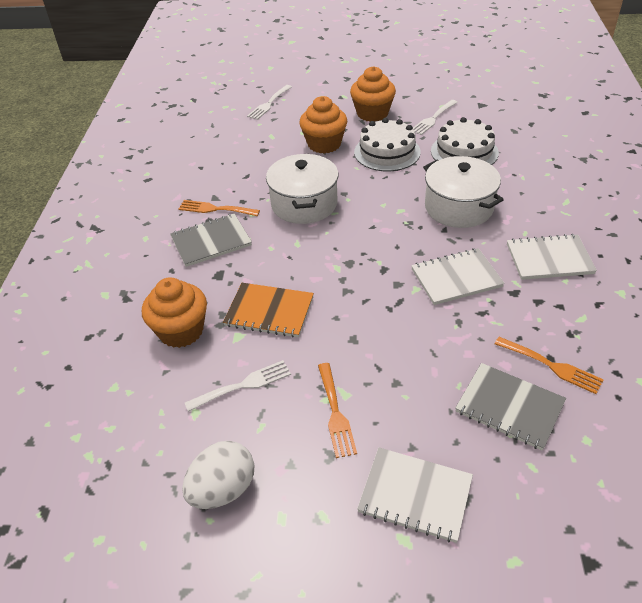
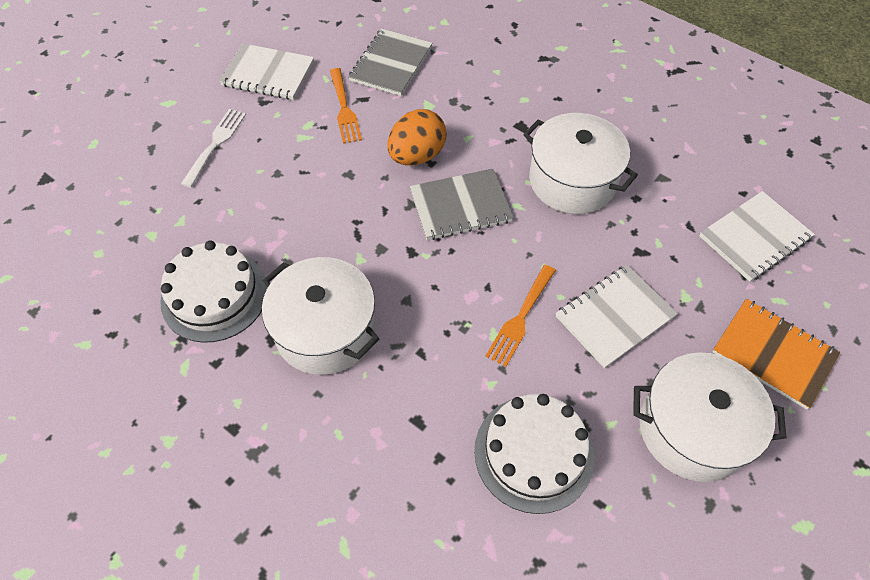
orange cupcake: 3 -> 0
orange egg: 0 -> 1
orange fork: 3 -> 2
white egg: 1 -> 0
white fork: 3 -> 1
white pot: 2 -> 3

